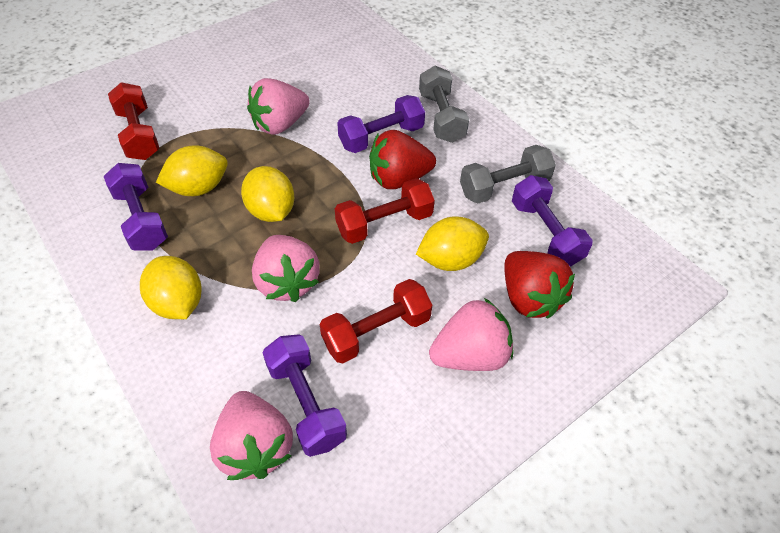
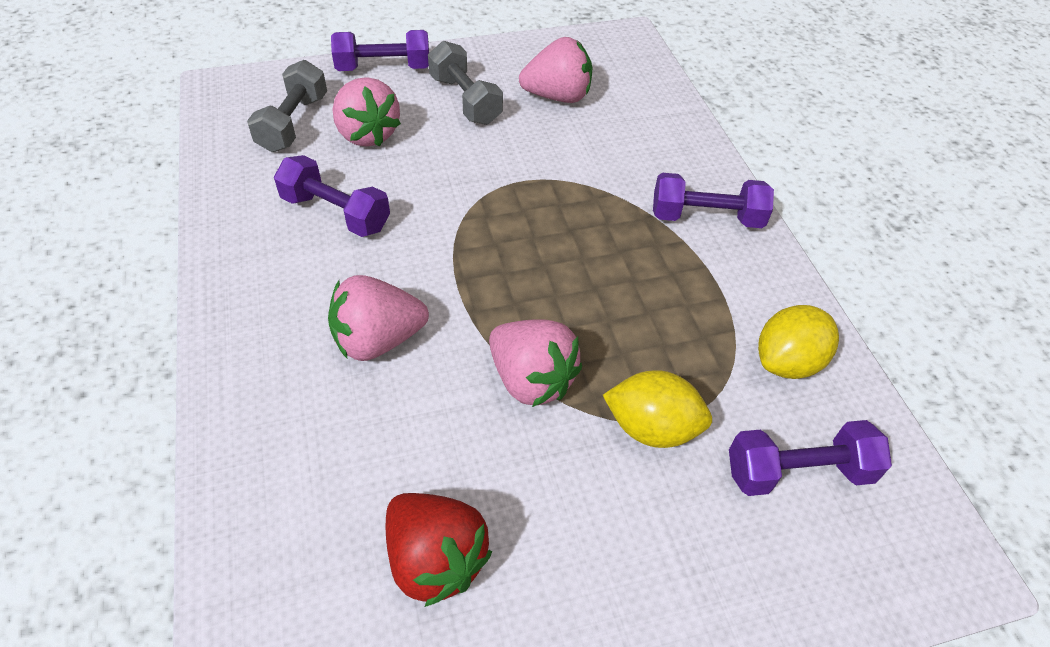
red dumbbell: 3 -> 0
red strawberry: 2 -> 1
yellow lemon: 4 -> 2

